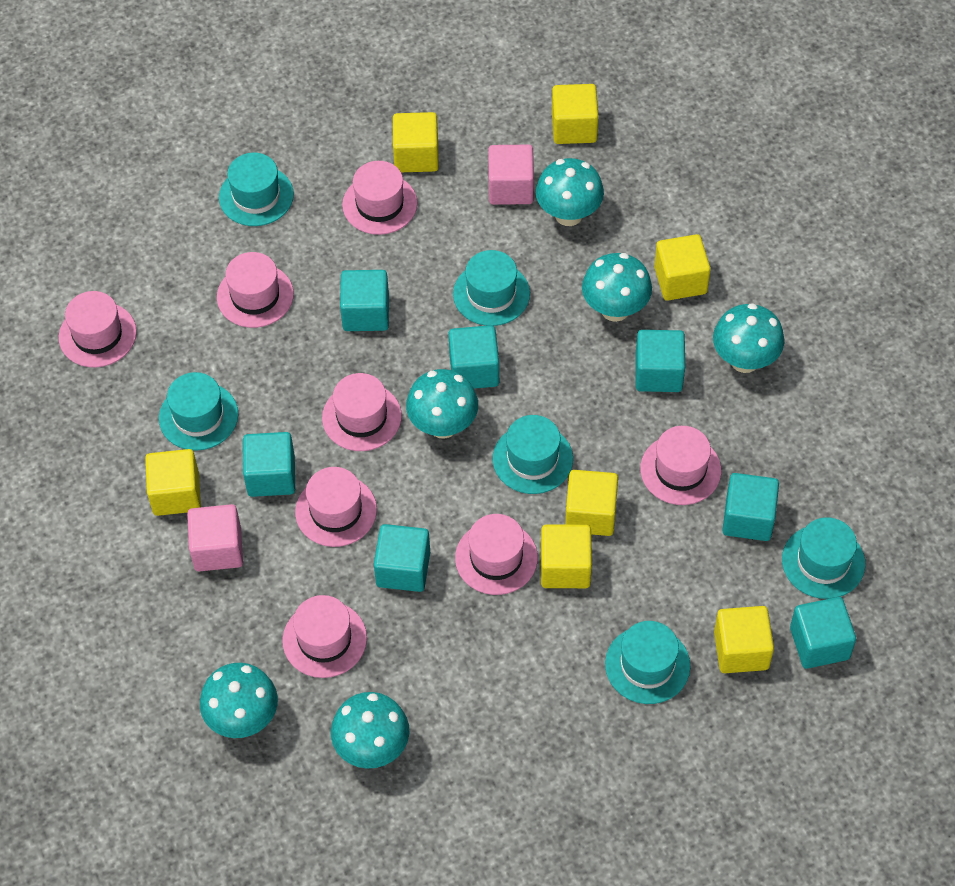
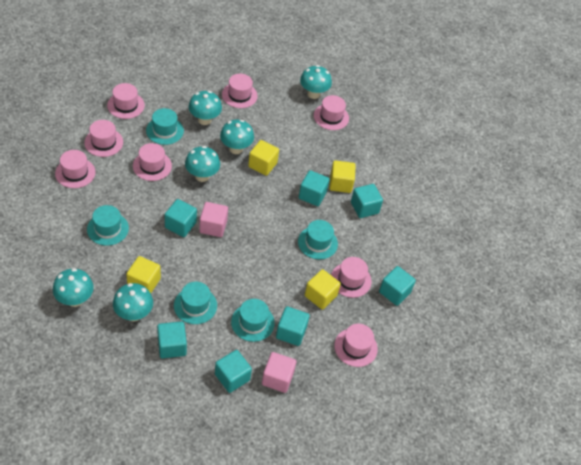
turquoise hat: 6 -> 5
yellow cube: 7 -> 4

